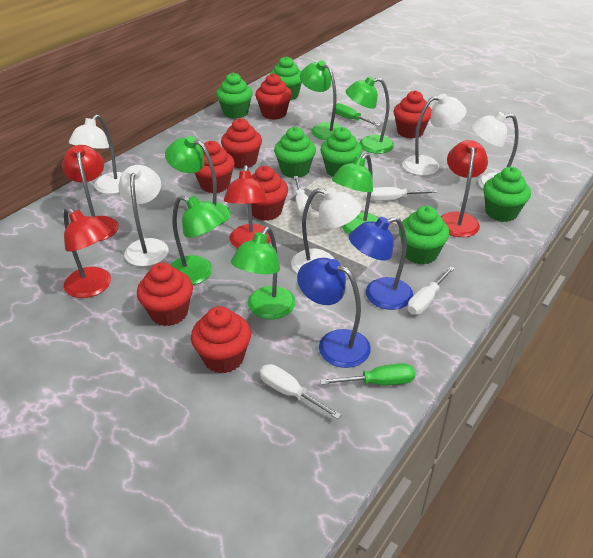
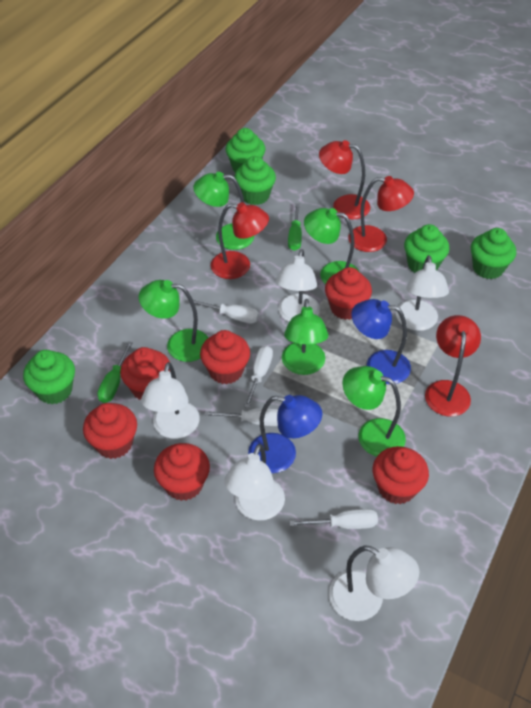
green cupcake: 6 -> 5
green lamp: 6 -> 5
red cupcake: 7 -> 6

